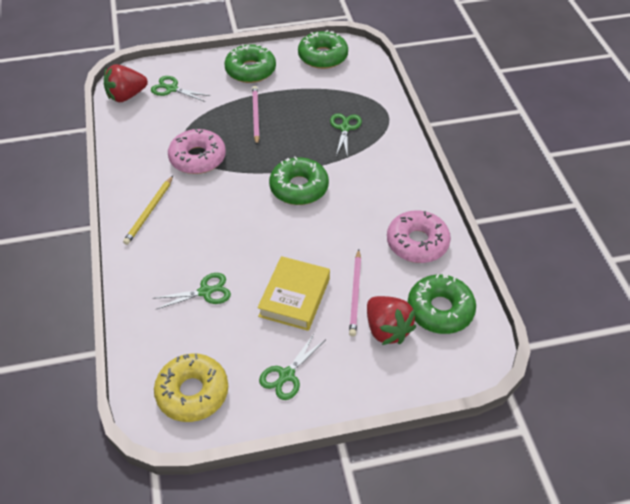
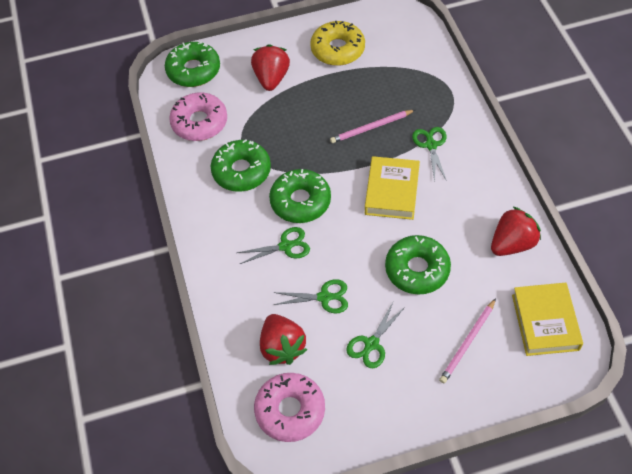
red strawberry: 2 -> 3
yellow book: 1 -> 2
yellow pencil: 1 -> 0

